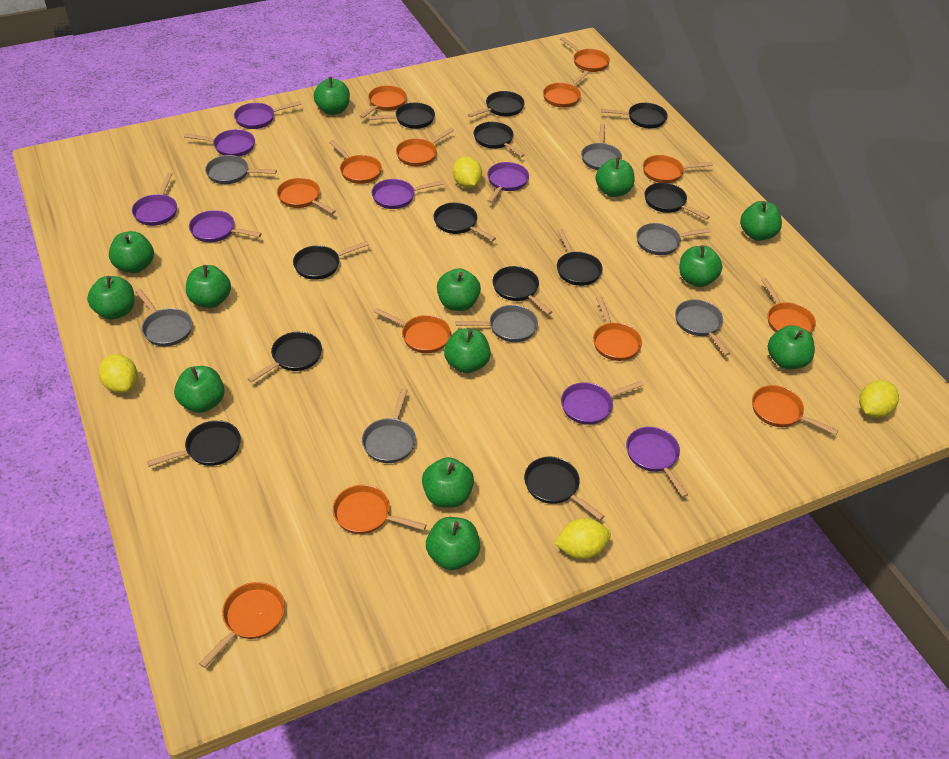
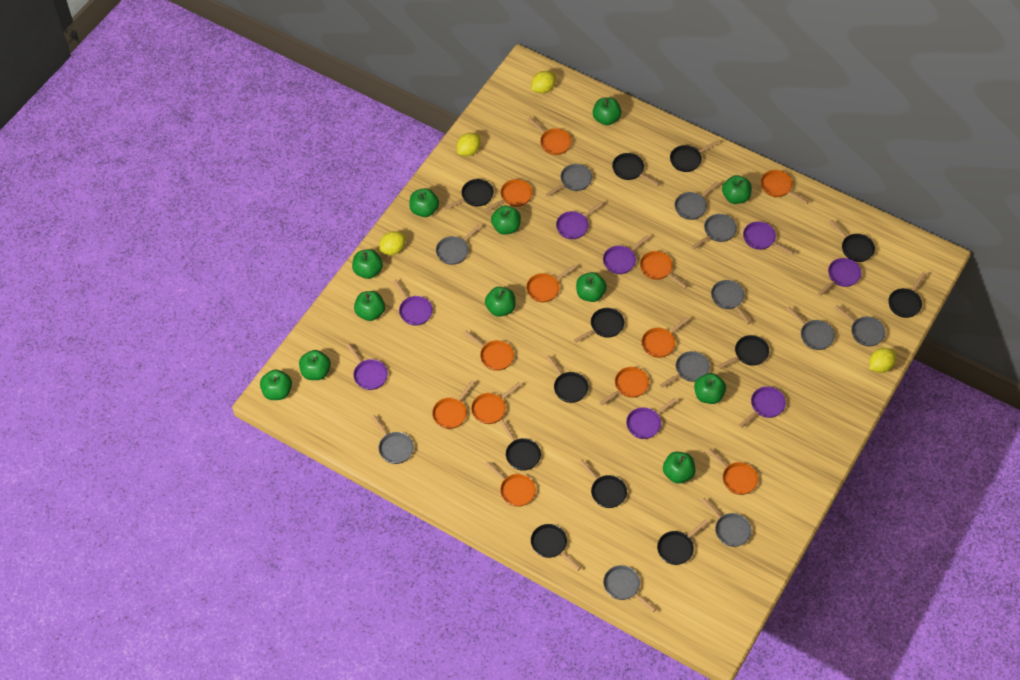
green apple: 13 -> 12
grey pan: 7 -> 11
orange pan: 13 -> 12

